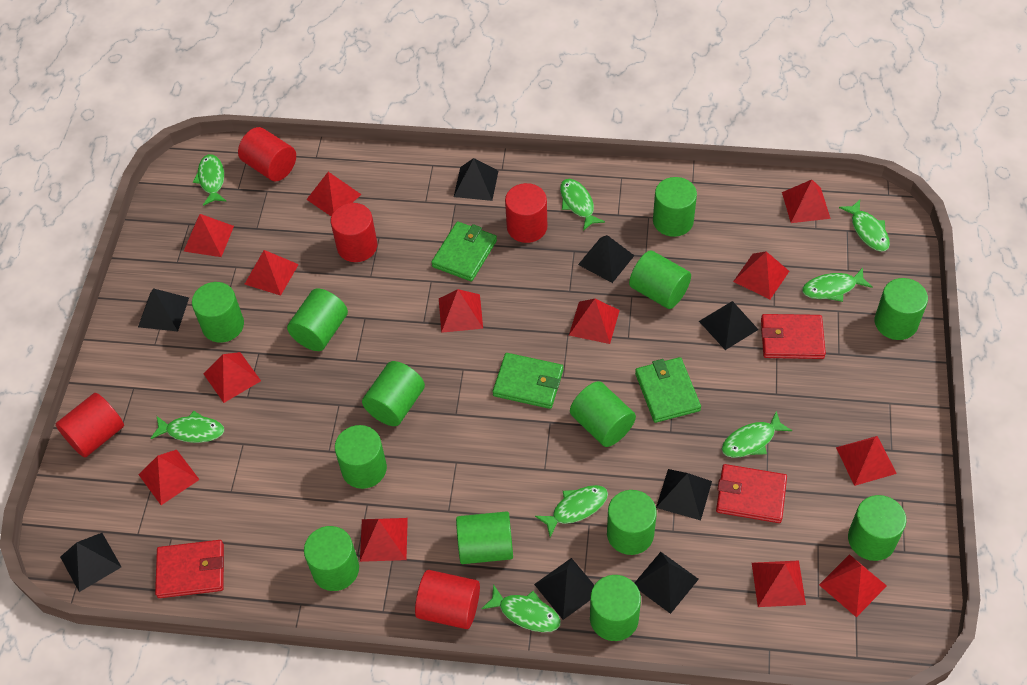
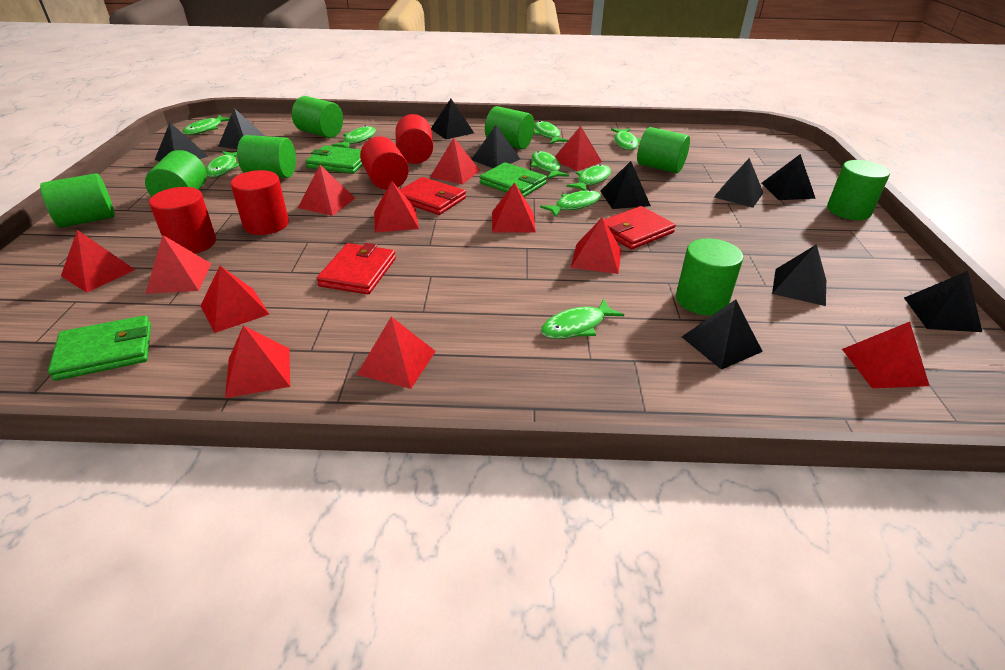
black pyramid: 8 -> 10
green cylinder: 13 -> 8
green fish: 8 -> 9
red cylinder: 5 -> 4
red pyramid: 13 -> 12

